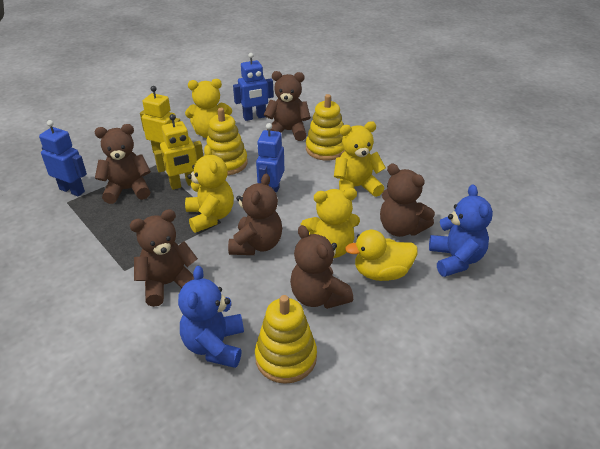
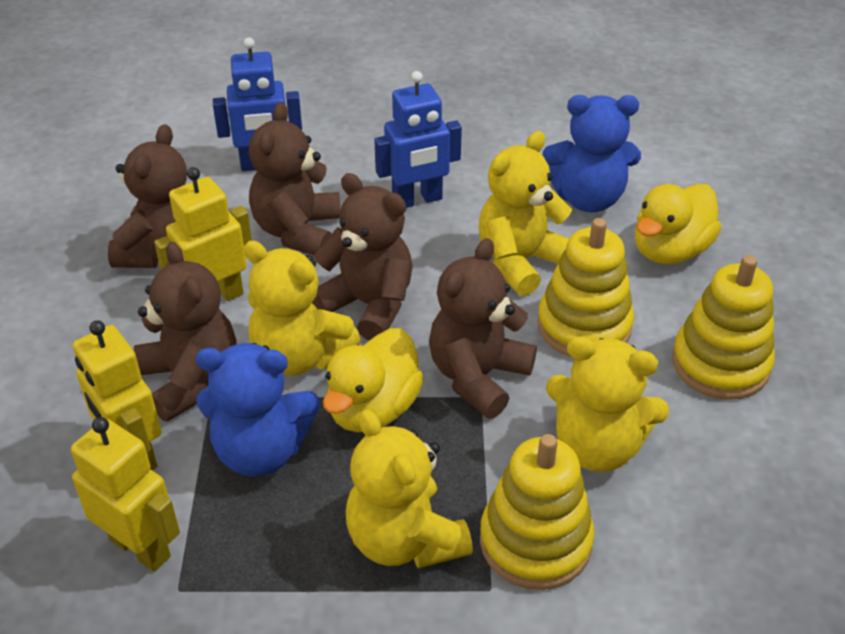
blue robot: 3 -> 2
brown teddy bear: 6 -> 5
yellow duck: 1 -> 2
yellow robot: 2 -> 3

